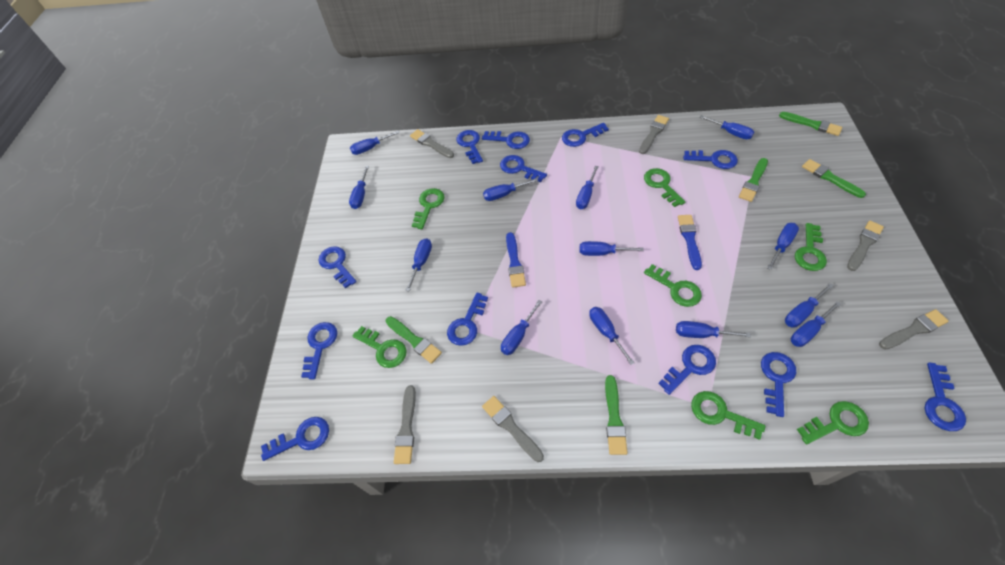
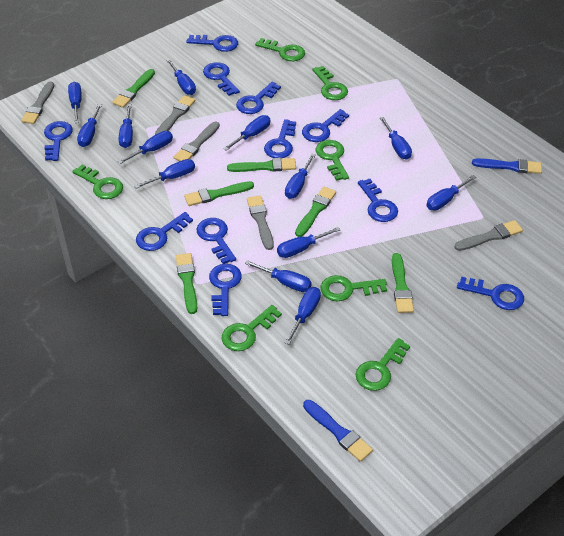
blue key: 12 -> 11
green brush: 5 -> 6
grey brush: 6 -> 5

